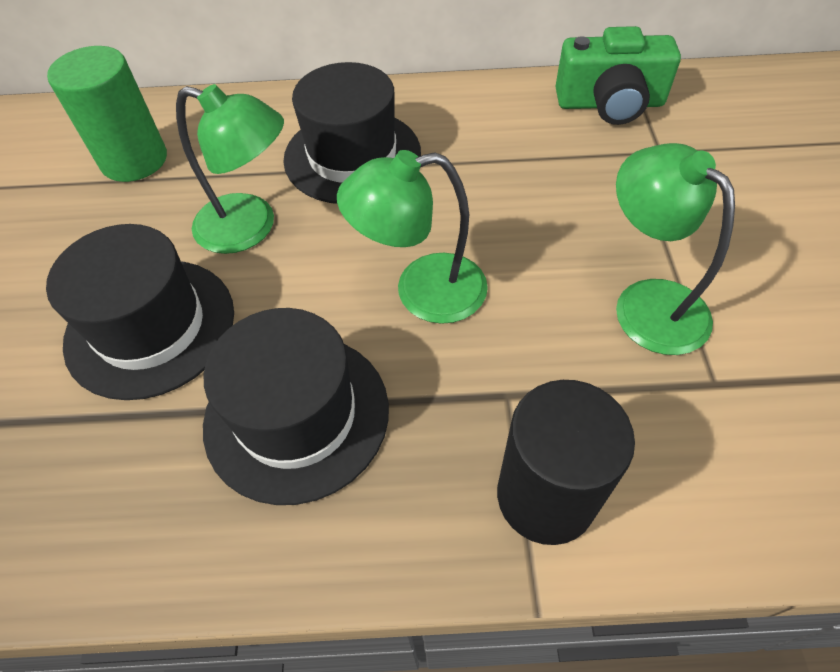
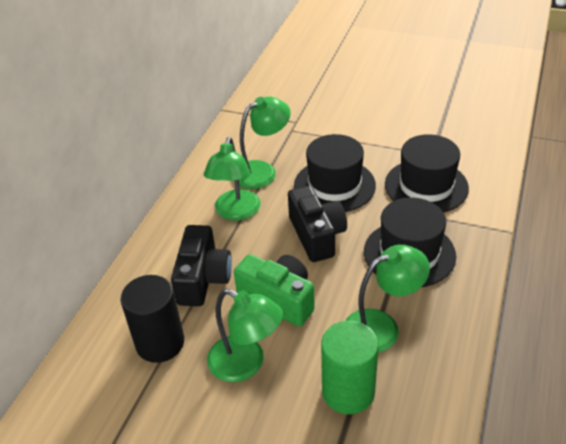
black camera: 0 -> 2
green lamp: 3 -> 4

